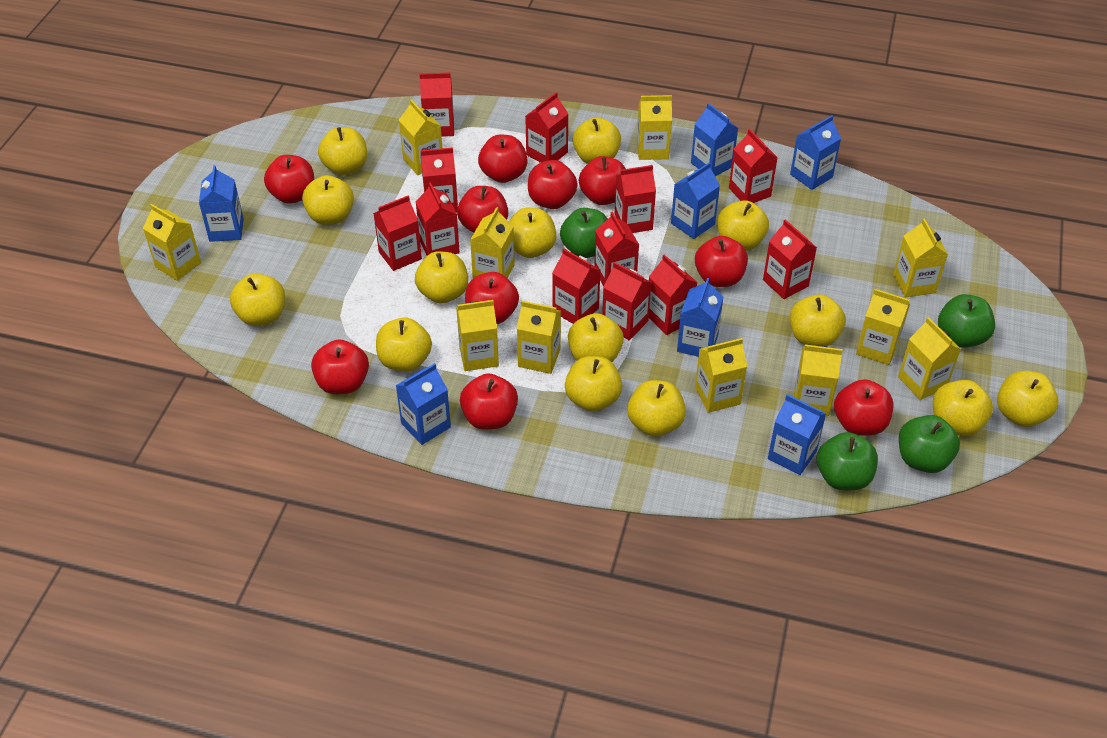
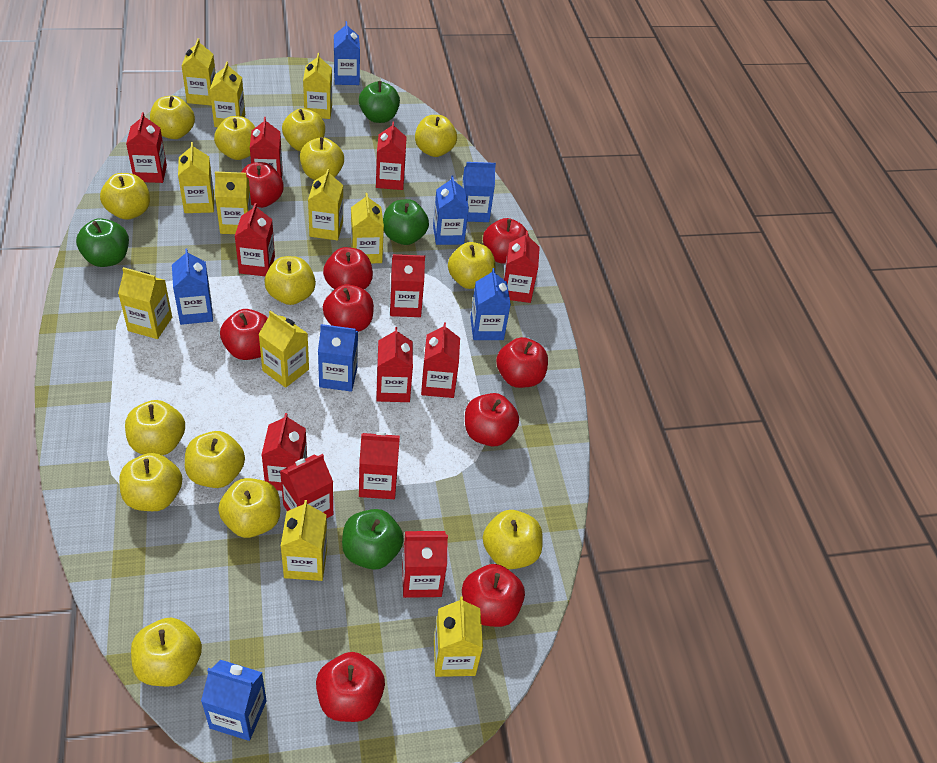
red apple: 10 -> 9

